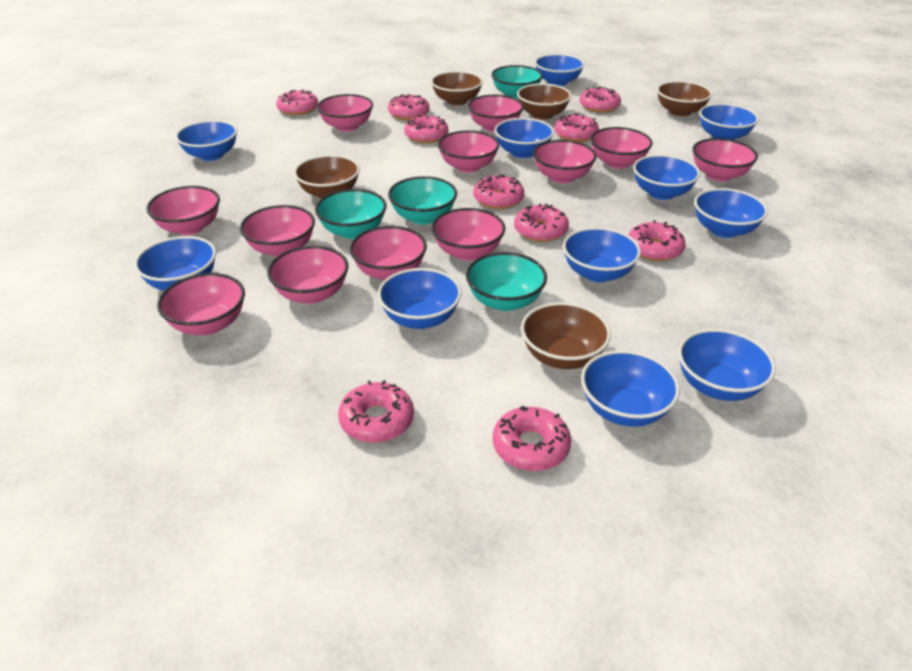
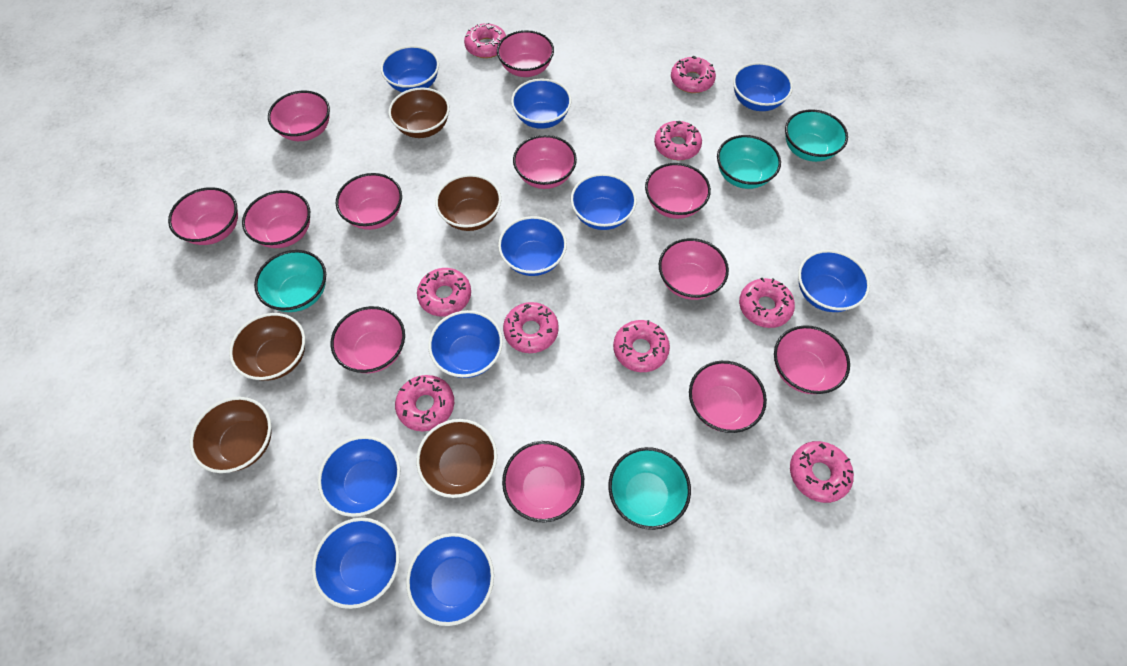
blue bowl: 11 -> 10
pink donut: 10 -> 9

